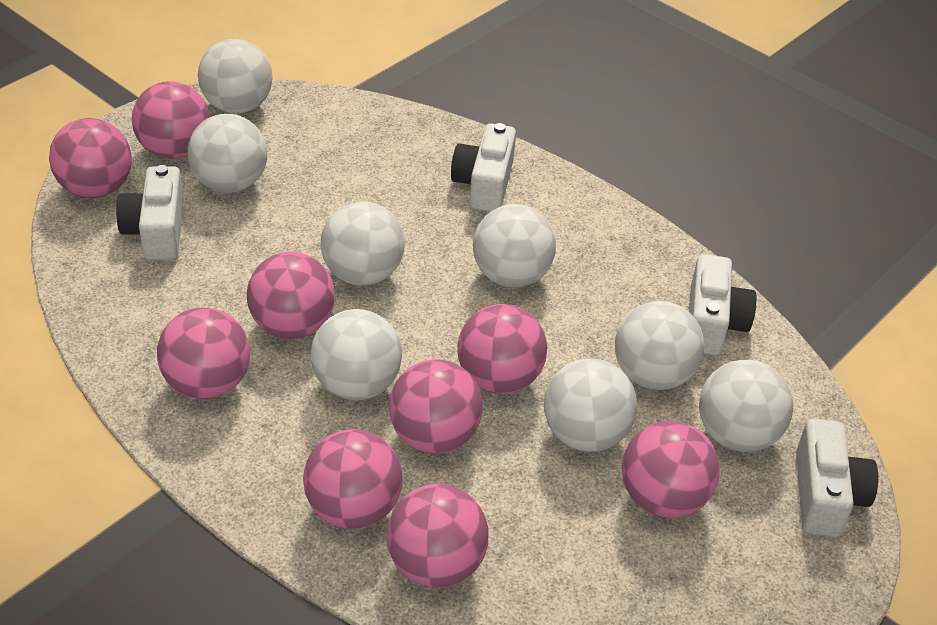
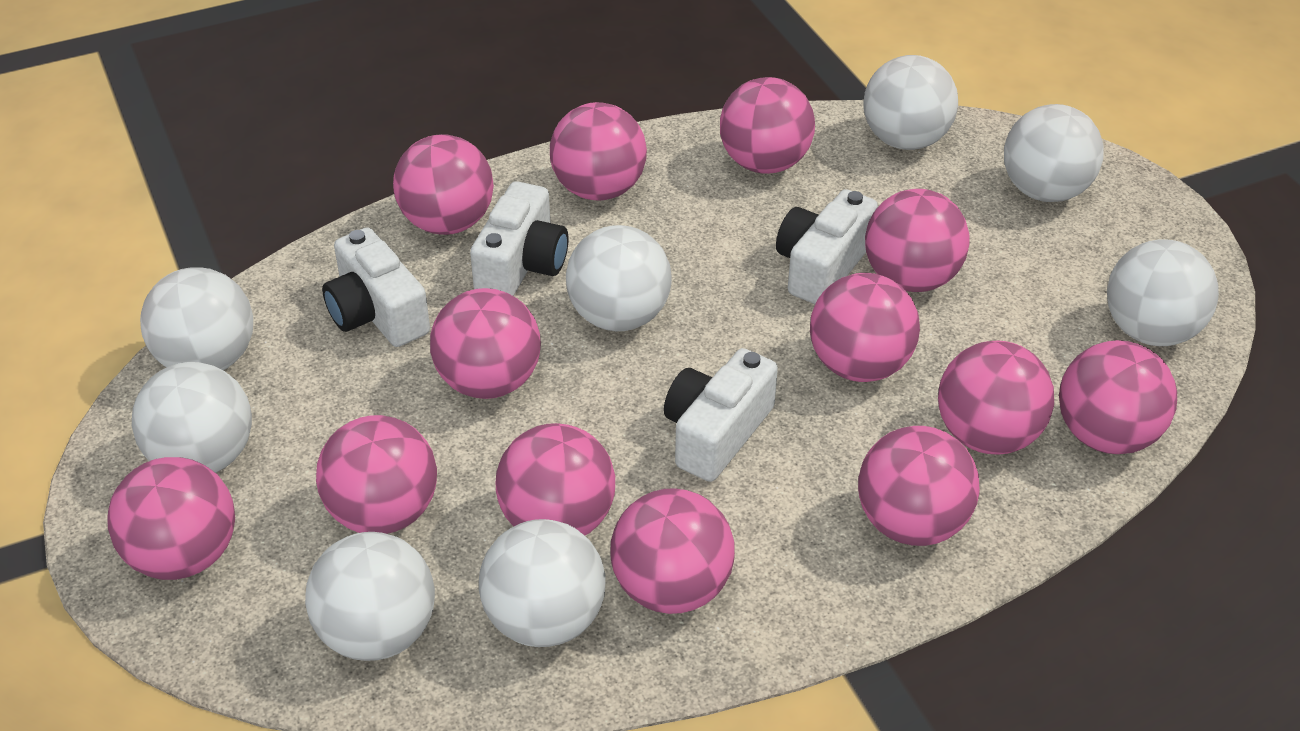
pink ball: 9 -> 13

